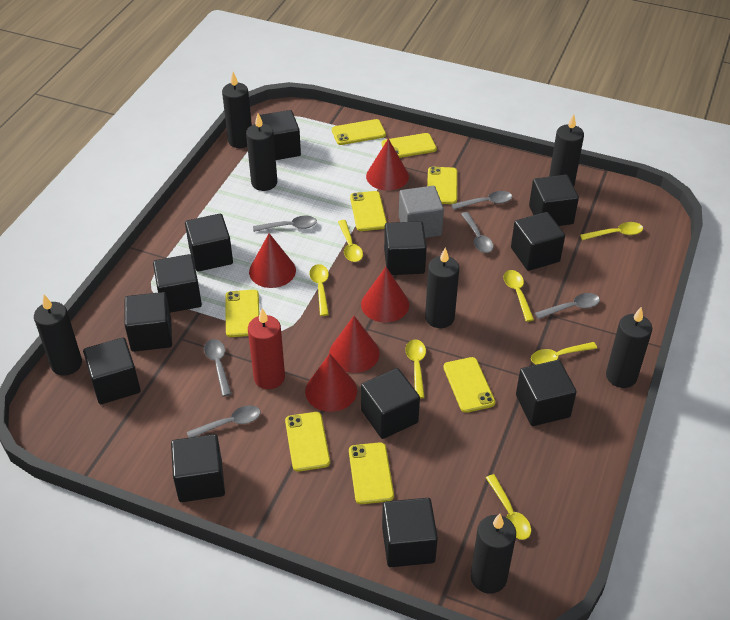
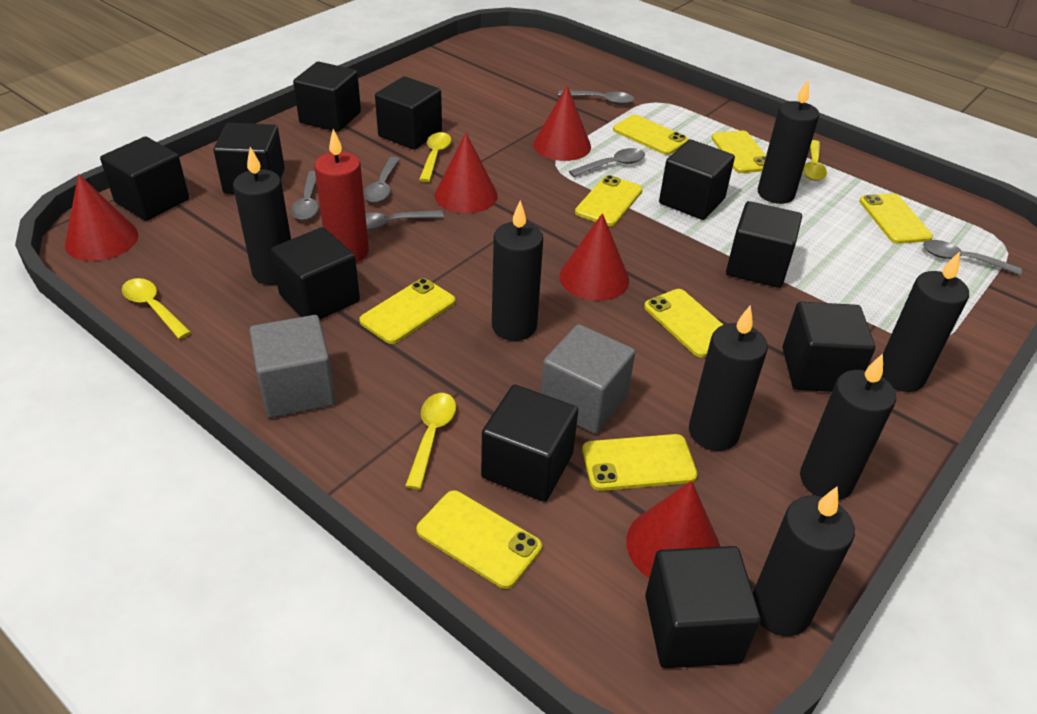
black cube: 12 -> 10
grey cube: 1 -> 2
yellow spoon: 7 -> 4

